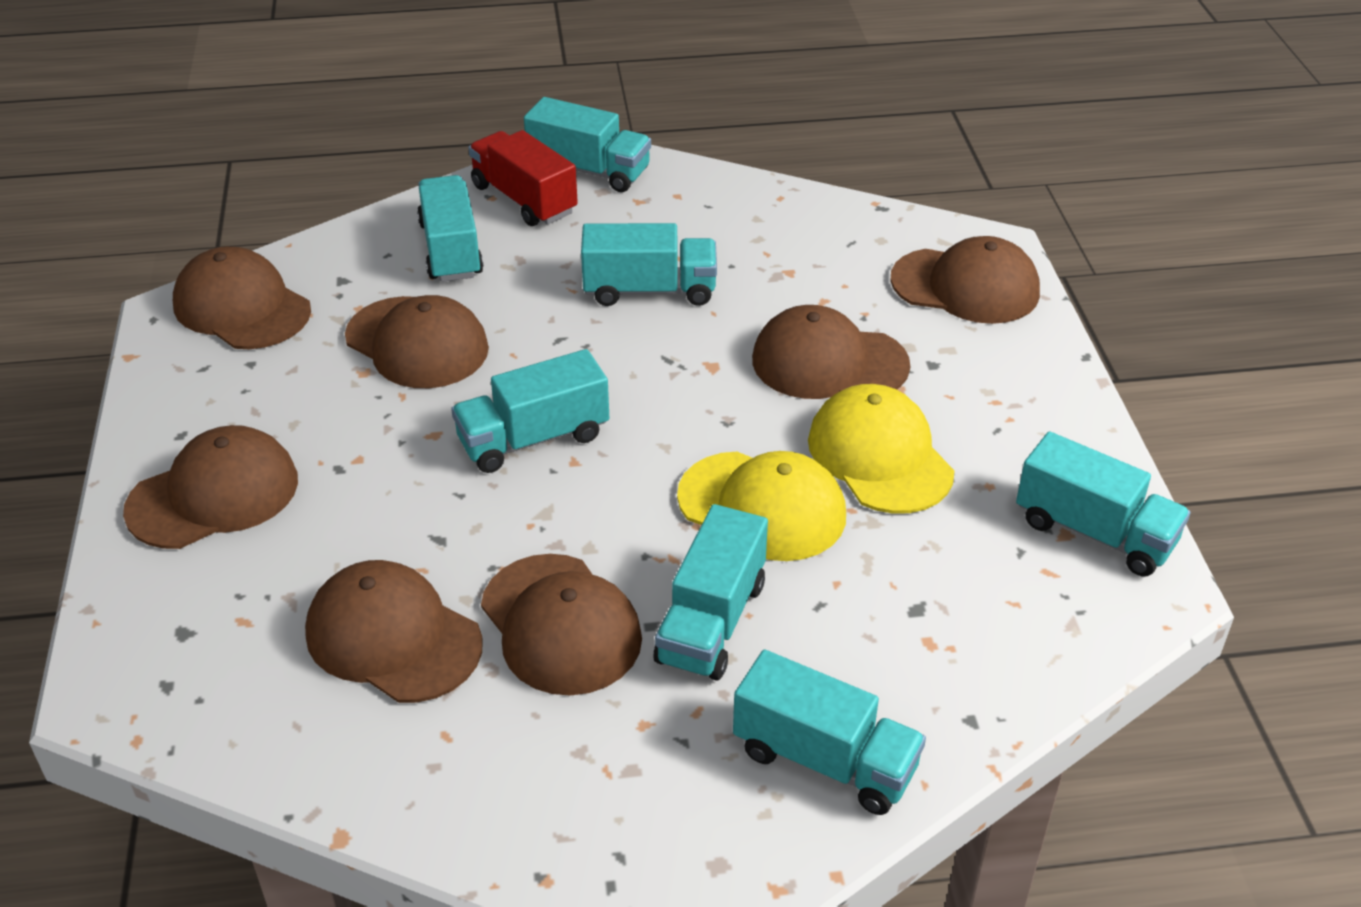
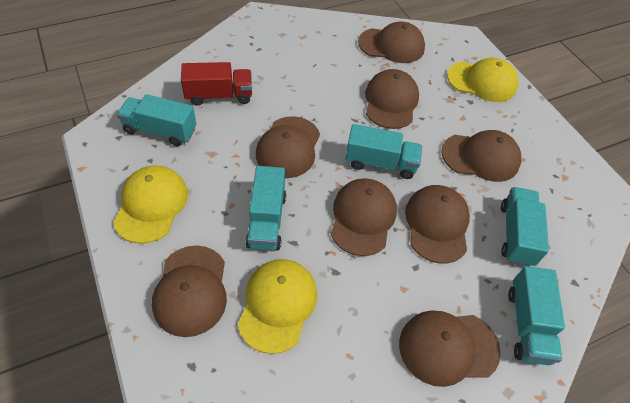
brown cap: 7 -> 8
turquoise truck: 7 -> 5
yellow cap: 2 -> 3

